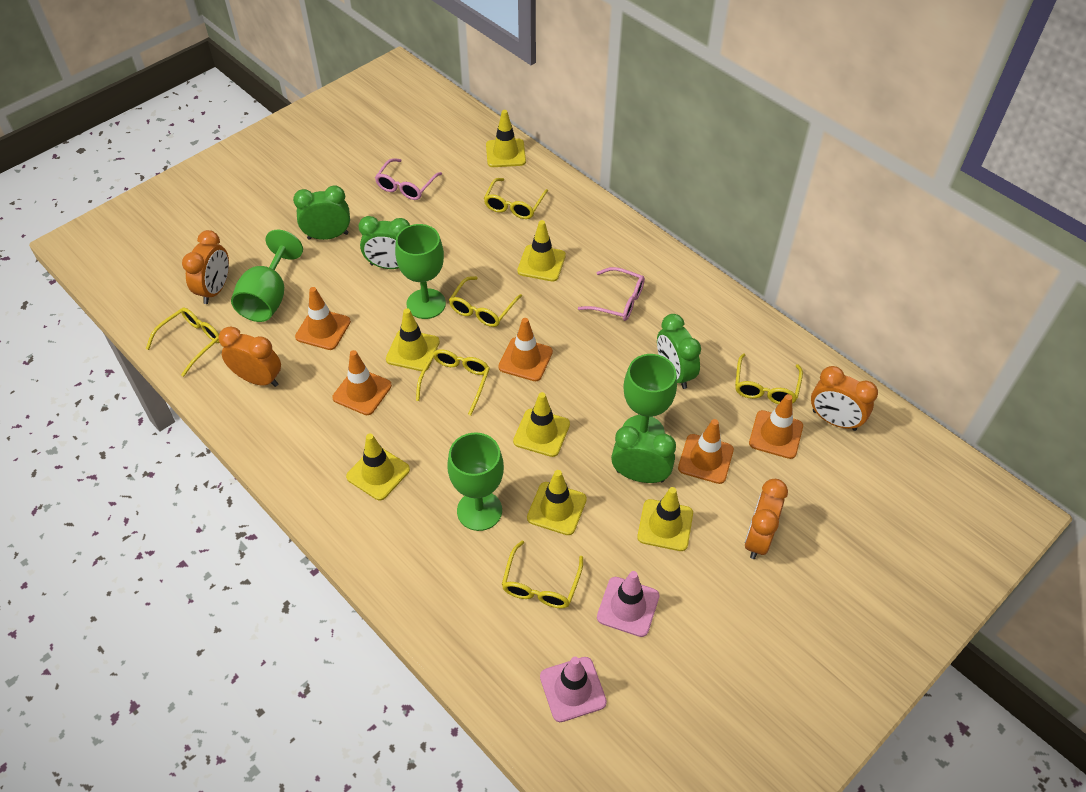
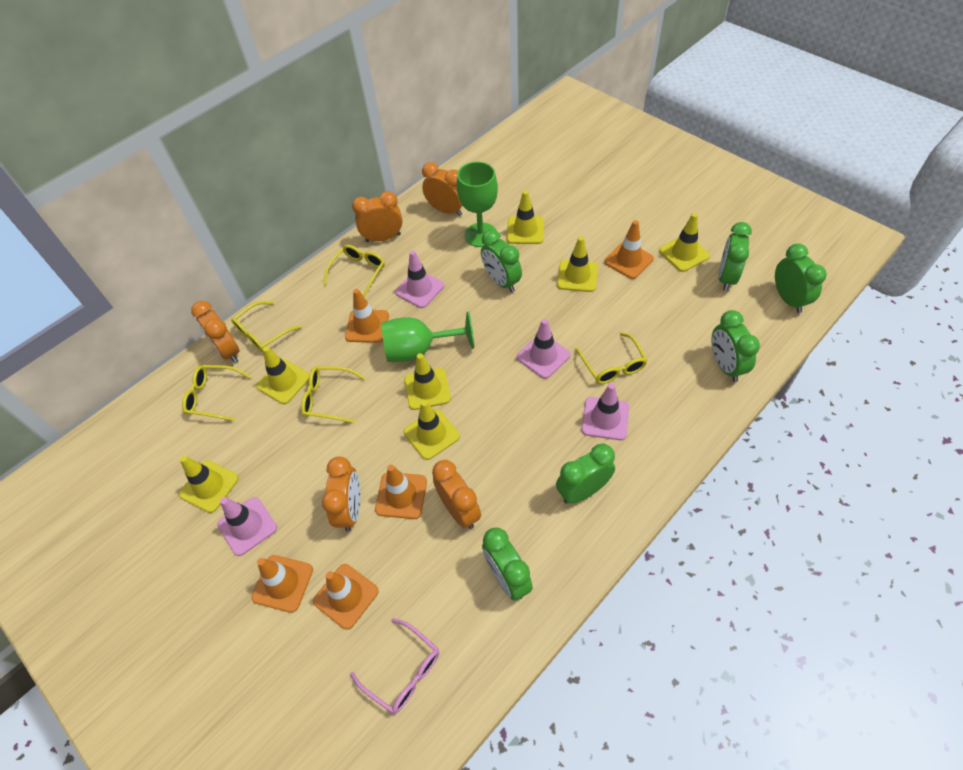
green clock: 4 -> 6
green goblet: 4 -> 2
orange clock: 4 -> 5
pink glasses: 2 -> 1
pink traffic cone: 2 -> 4
yellow glasses: 6 -> 5

